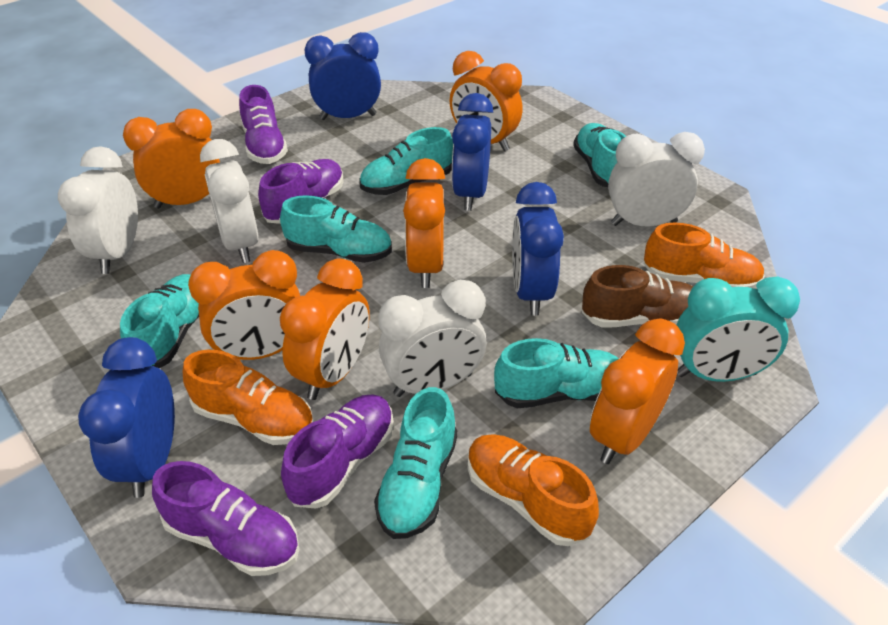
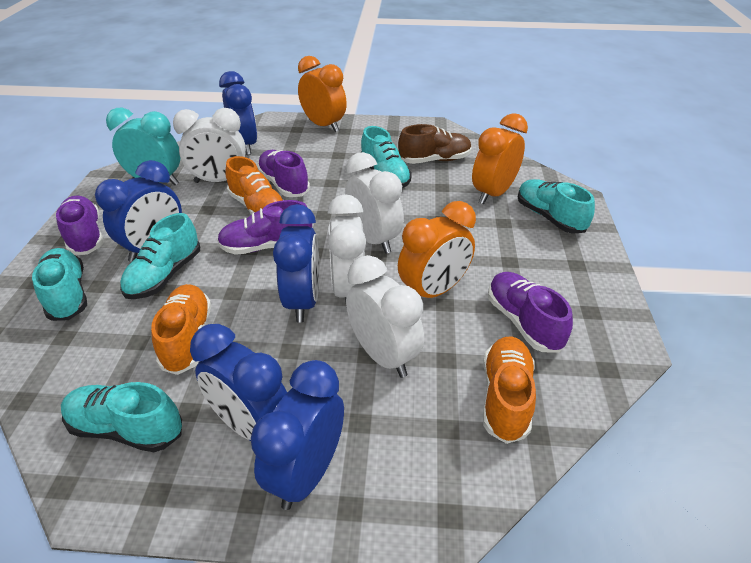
blue clock: 4 -> 5
orange clock: 6 -> 3
turquoise shoe: 6 -> 5

